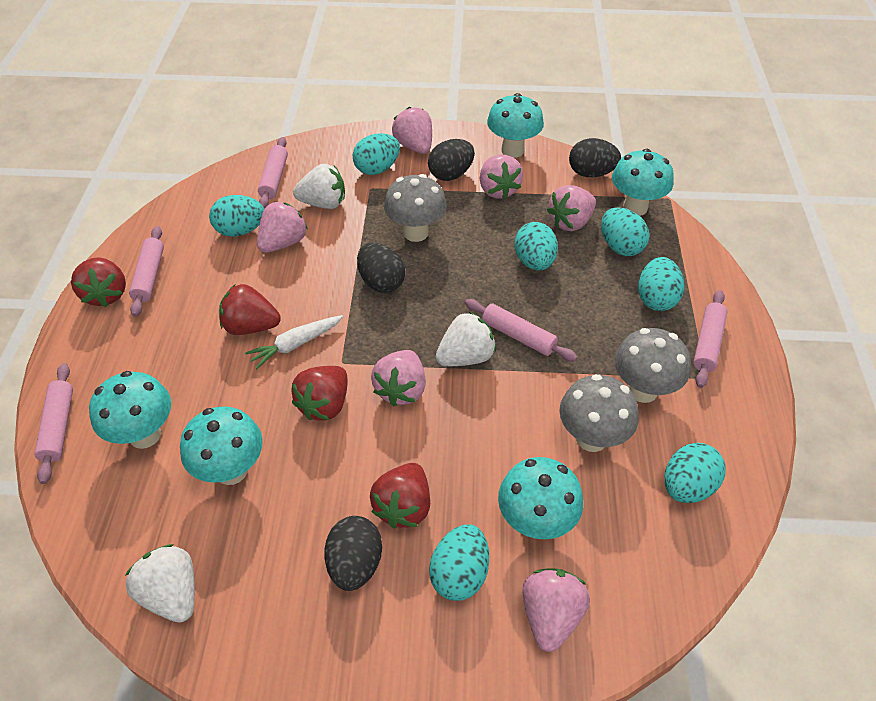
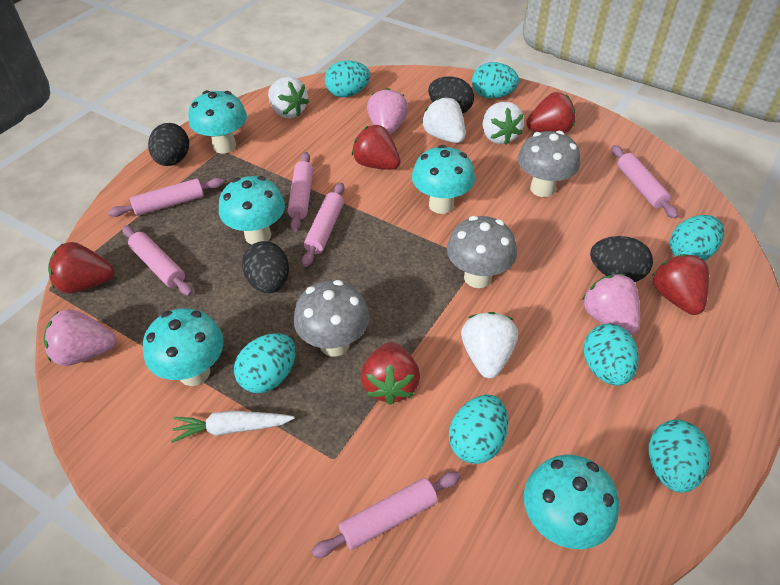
pink rolling pin: 5 -> 6
pink strawberry: 6 -> 3
red strawberry: 4 -> 5
white strawberry: 3 -> 4

